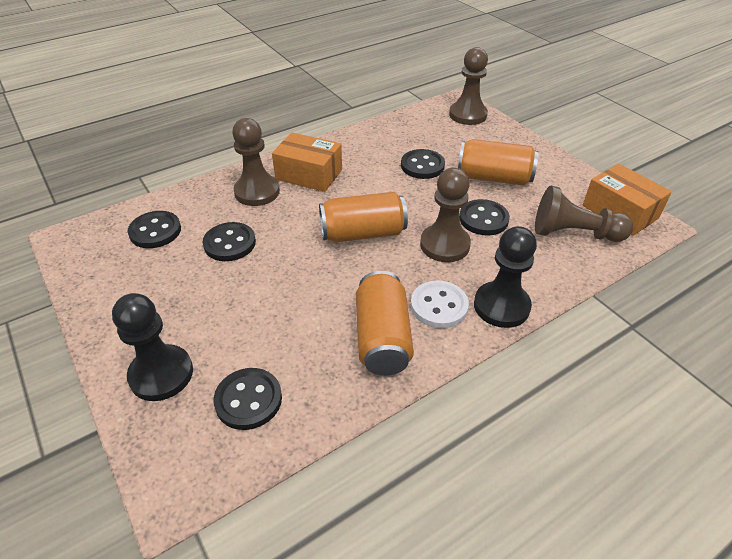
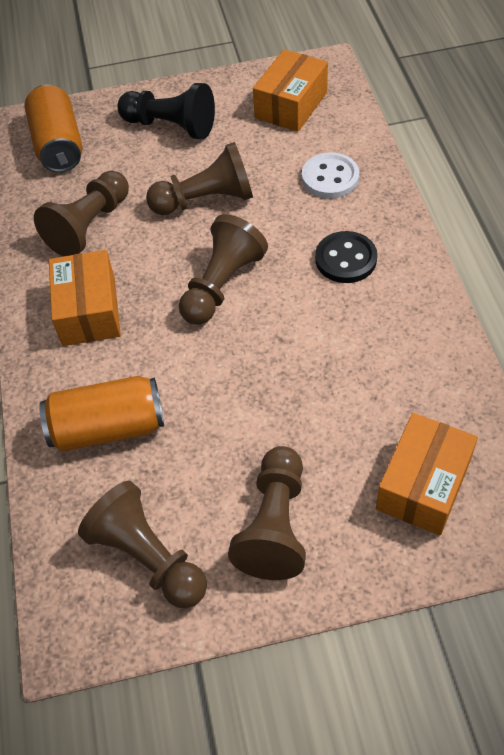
black button: 5 -> 1
black pawn: 2 -> 1
brown pawn: 4 -> 5
orange box: 2 -> 3
orange can: 3 -> 2

